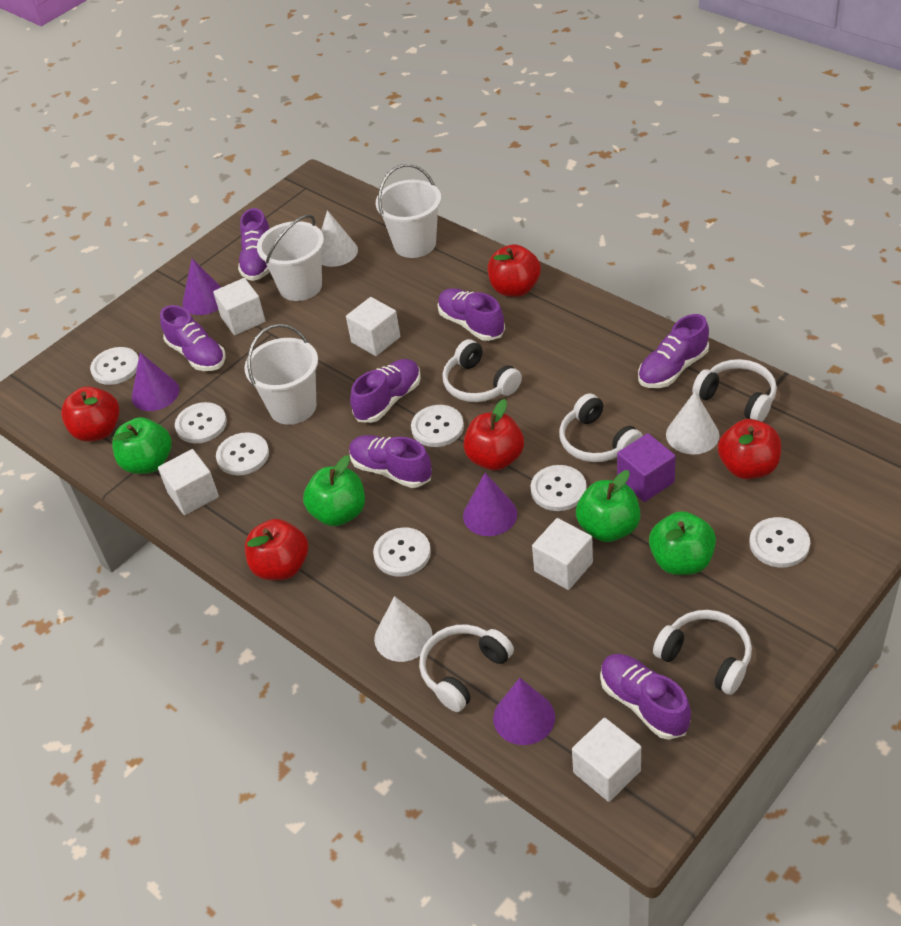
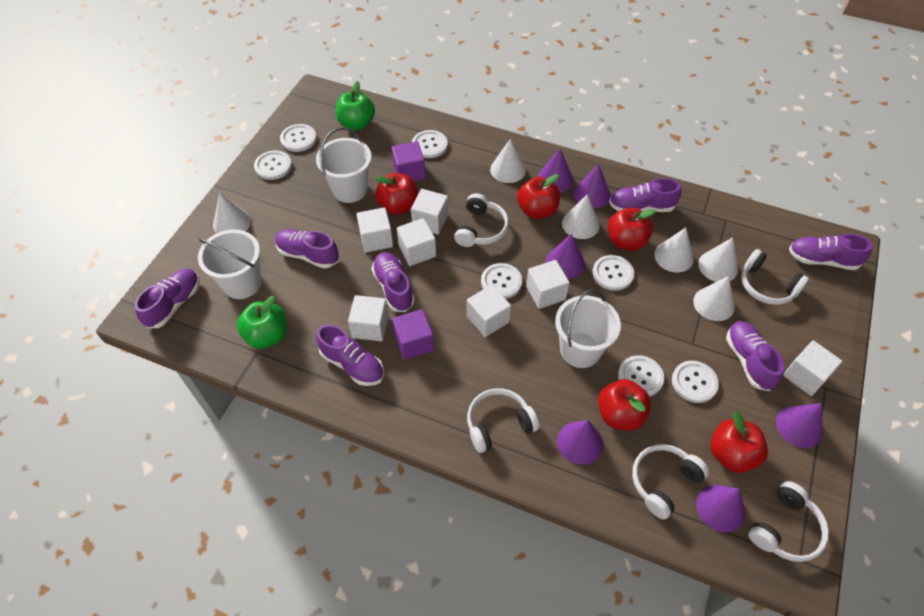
green apple: 4 -> 2
purple cone: 4 -> 6
purple cube: 1 -> 2
white cone: 3 -> 6
white cube: 5 -> 7

